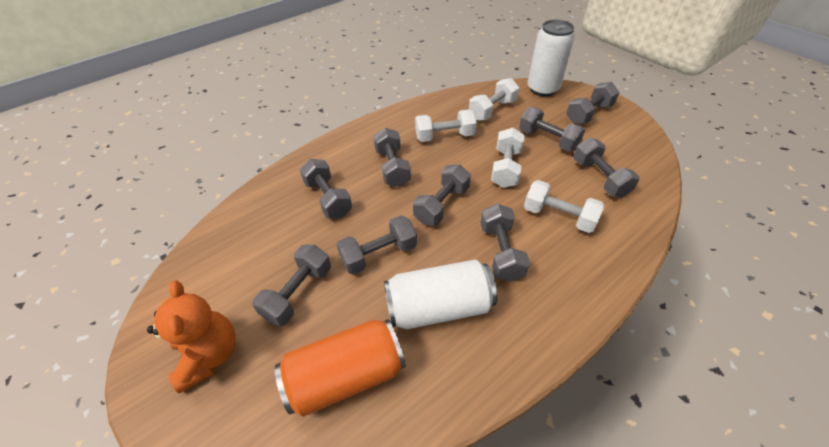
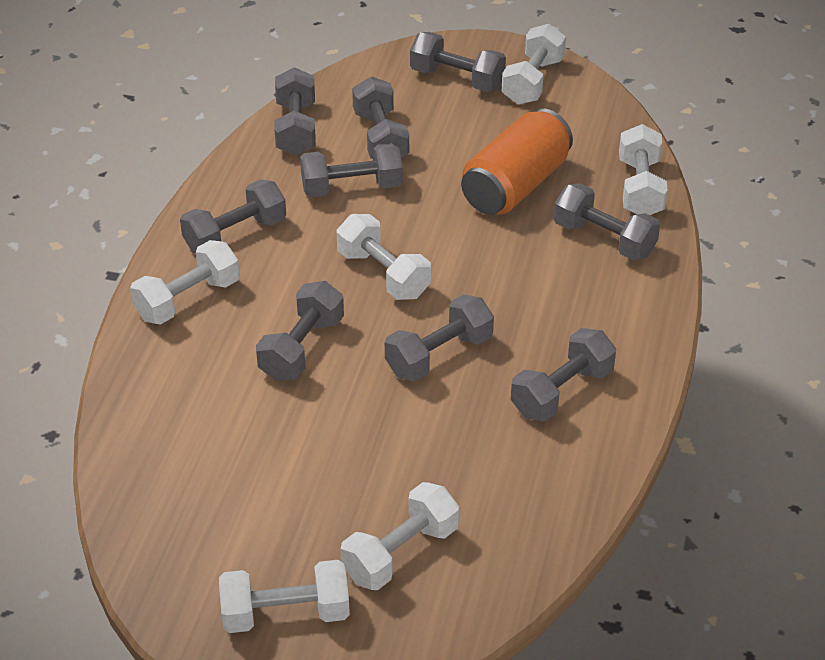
orange teddy bear: 1 -> 0
white can: 2 -> 0
white dumbbell: 4 -> 6

